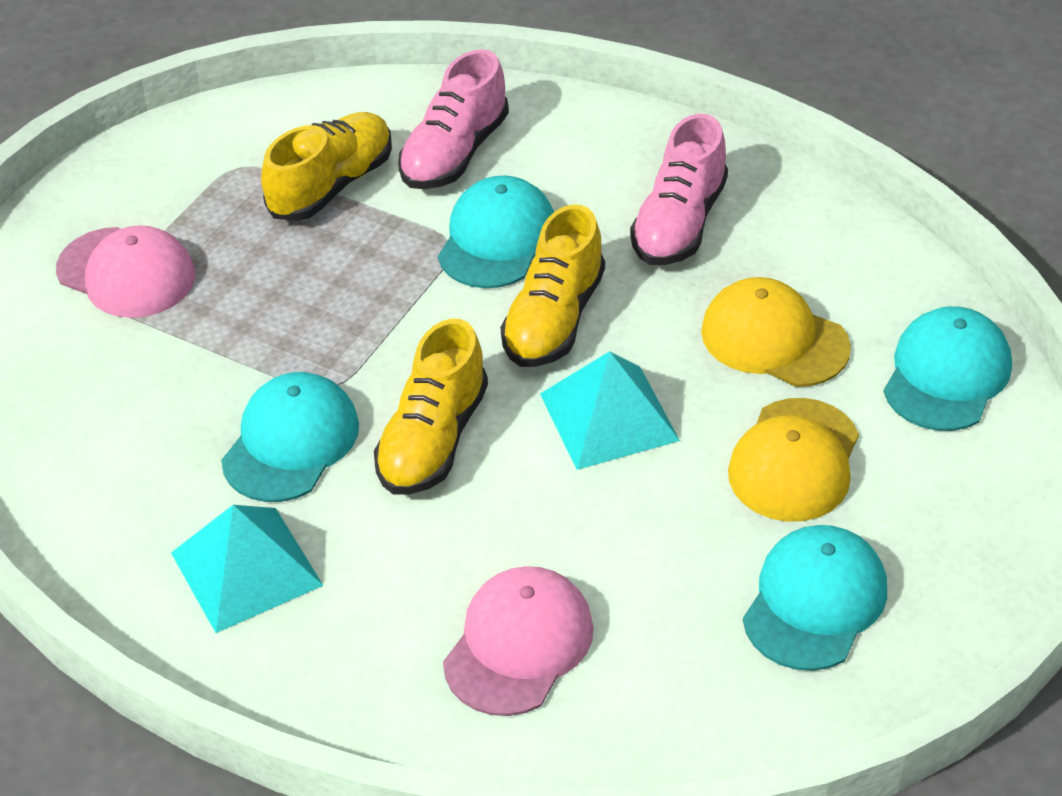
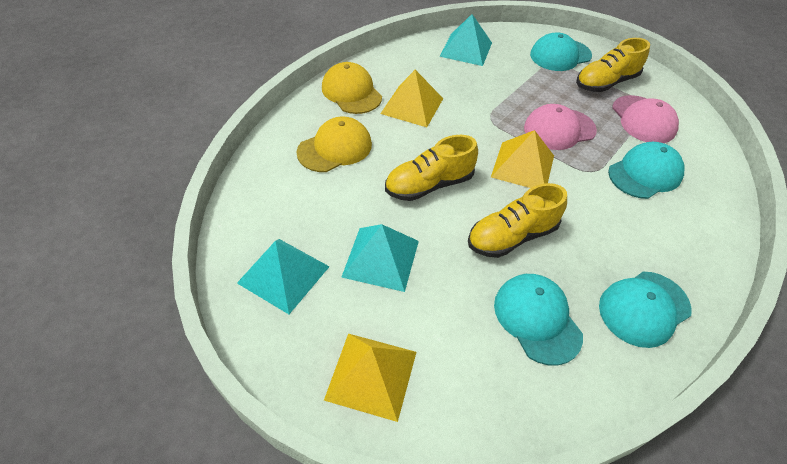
pink shoe: 2 -> 0
turquoise pyramid: 2 -> 3
yellow pyramid: 0 -> 3

